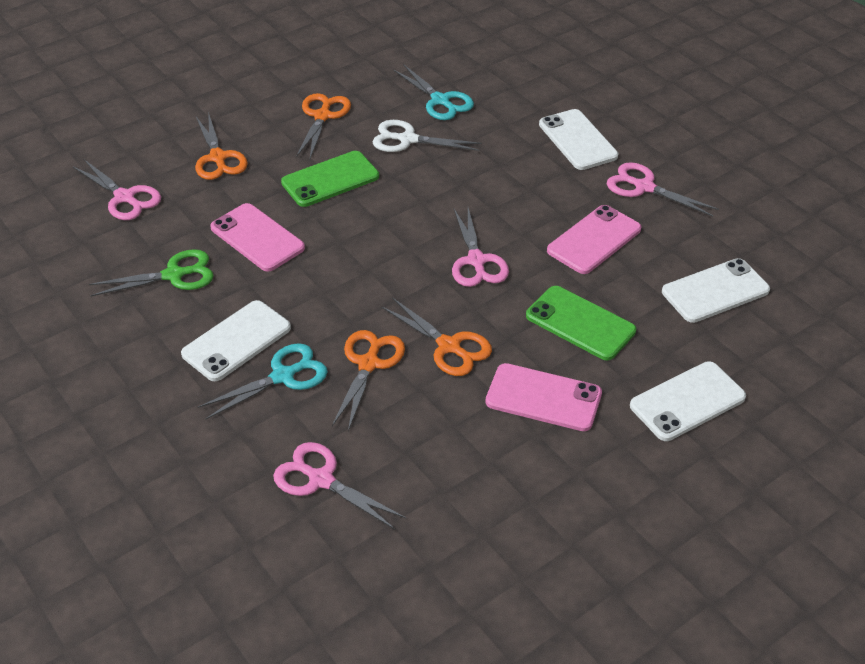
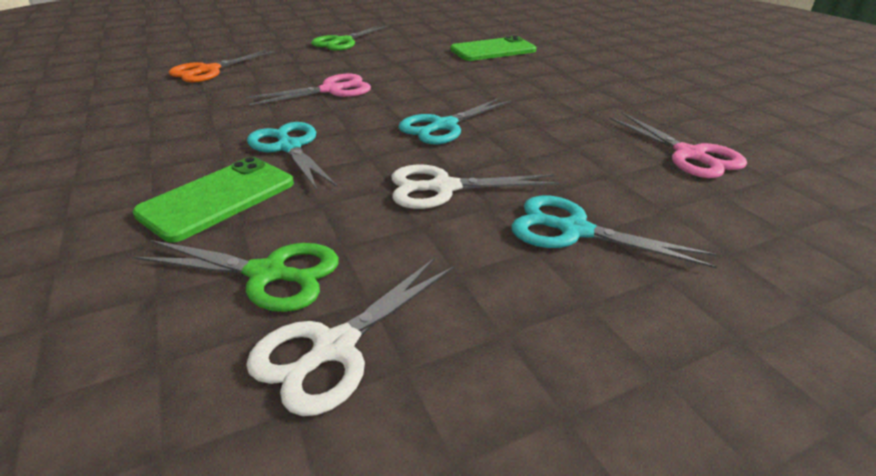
green scissors: 1 -> 2
orange scissors: 4 -> 1
pink phone: 3 -> 0
pink scissors: 4 -> 2
turquoise scissors: 2 -> 3
white phone: 4 -> 0
white scissors: 1 -> 2

